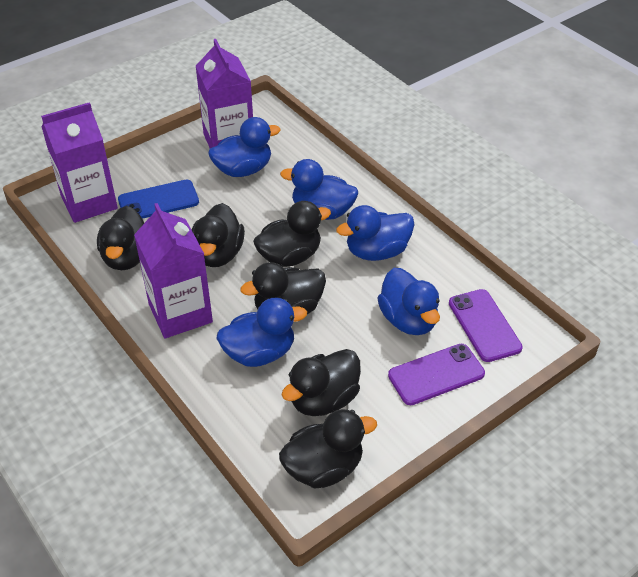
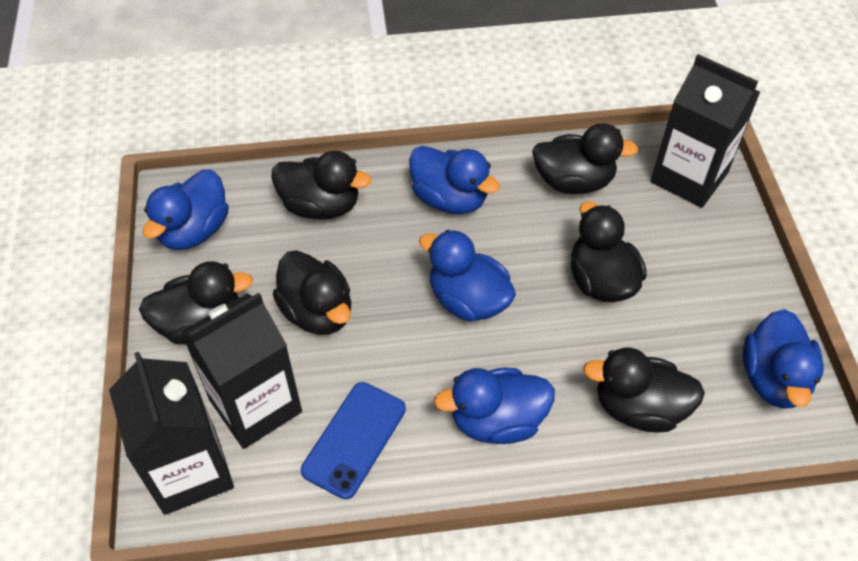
black carton: 0 -> 3
purple carton: 3 -> 0
purple phone: 2 -> 0

